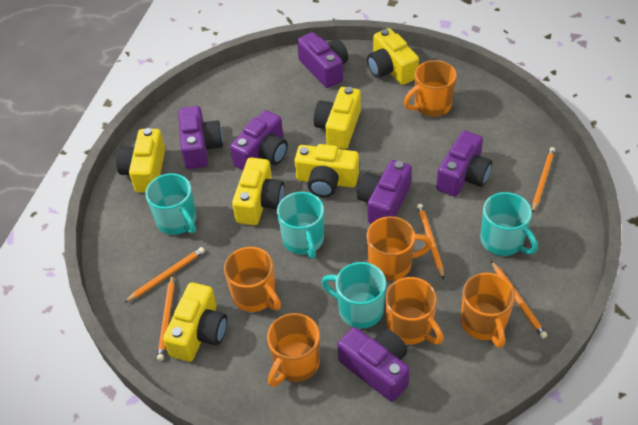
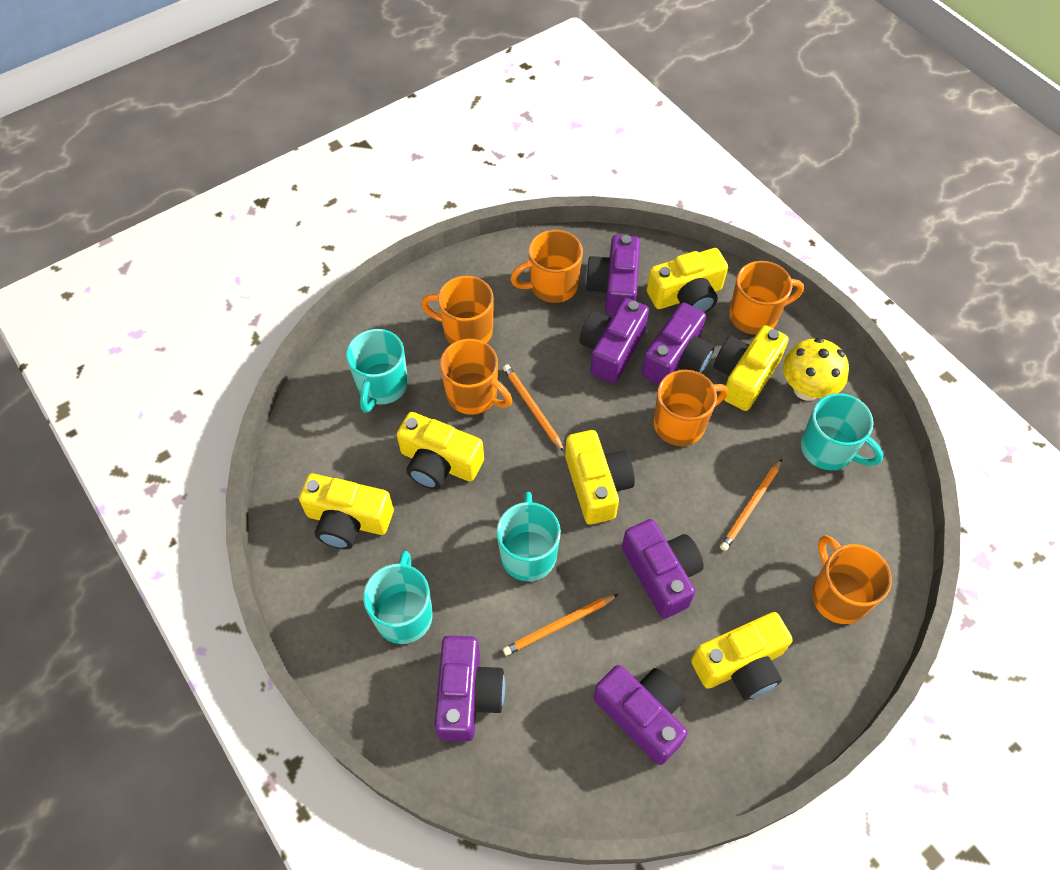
orange pencil: 5 -> 3
yellow mushroom: 0 -> 1

